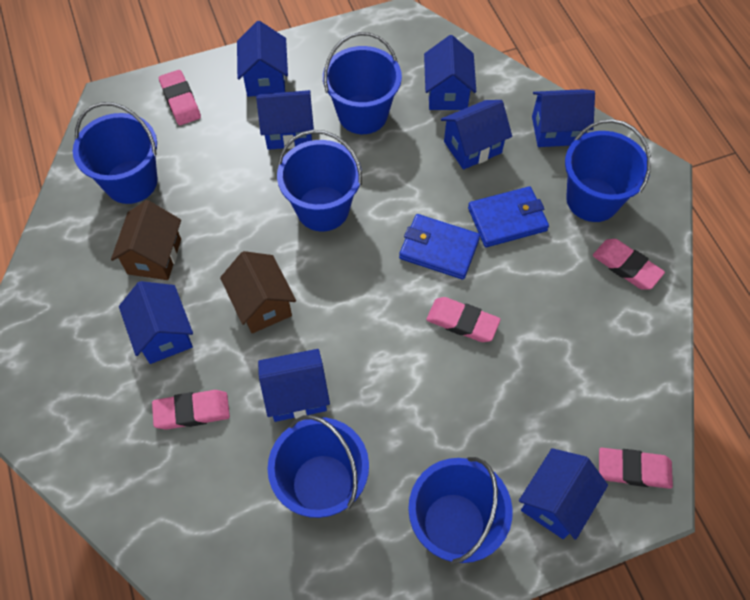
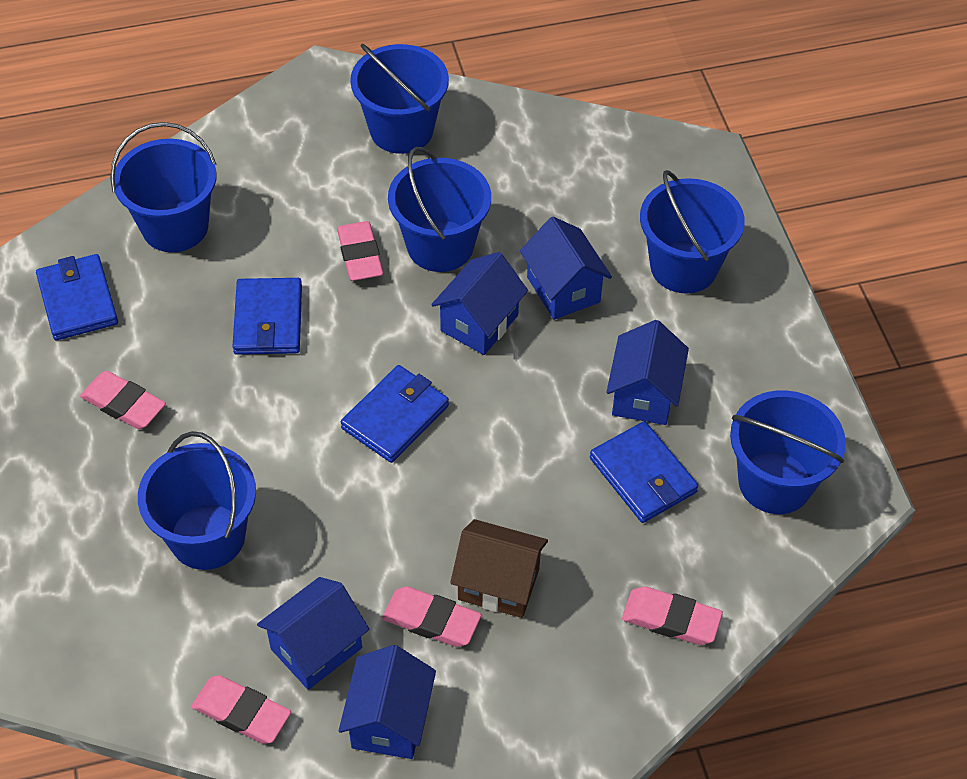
blue house: 8 -> 5
blue wallet: 2 -> 4
brown house: 2 -> 1

